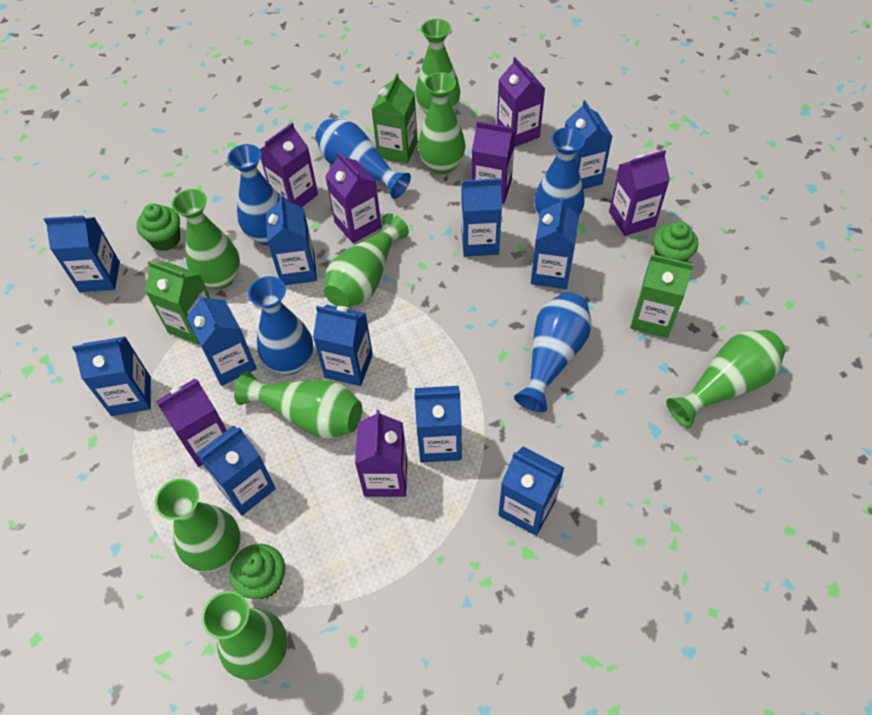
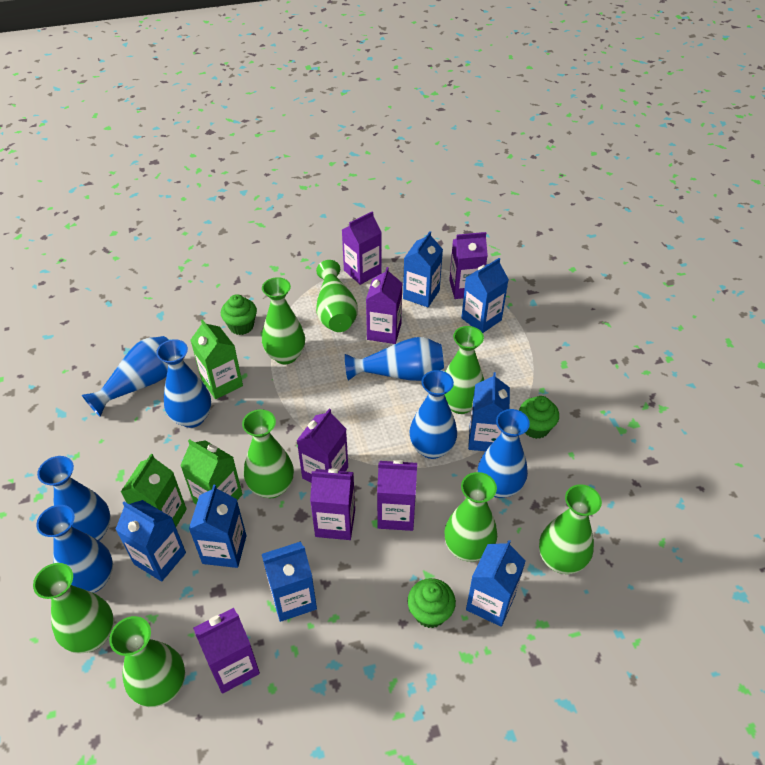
blue carton: 11 -> 7
blue vase: 5 -> 7

